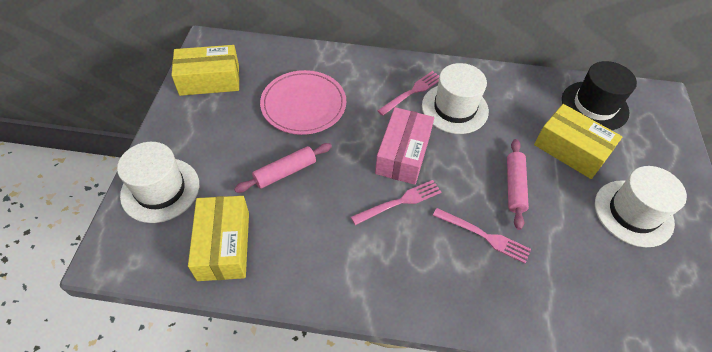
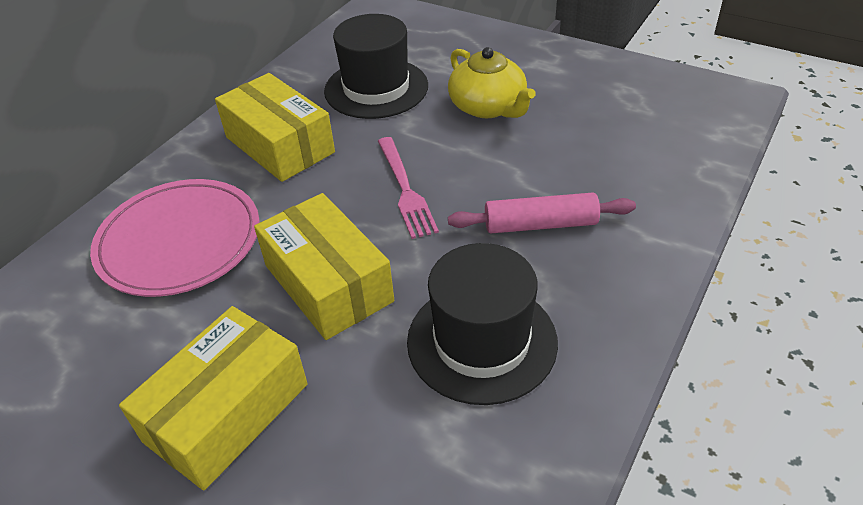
black hat: 1 -> 2
pink box: 1 -> 0
pink fork: 3 -> 1
pink rolling pin: 2 -> 1
white hat: 3 -> 0
yellow teapot: 0 -> 1

